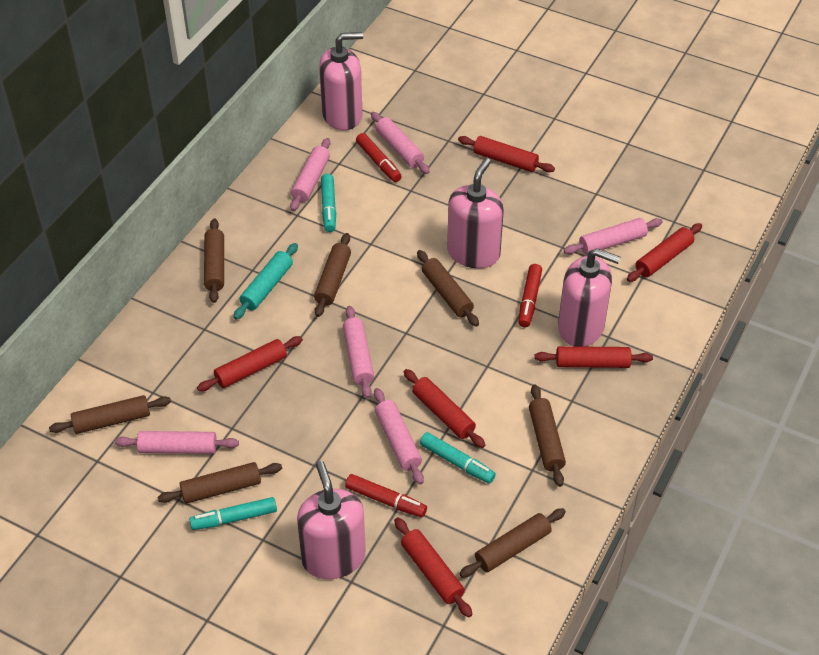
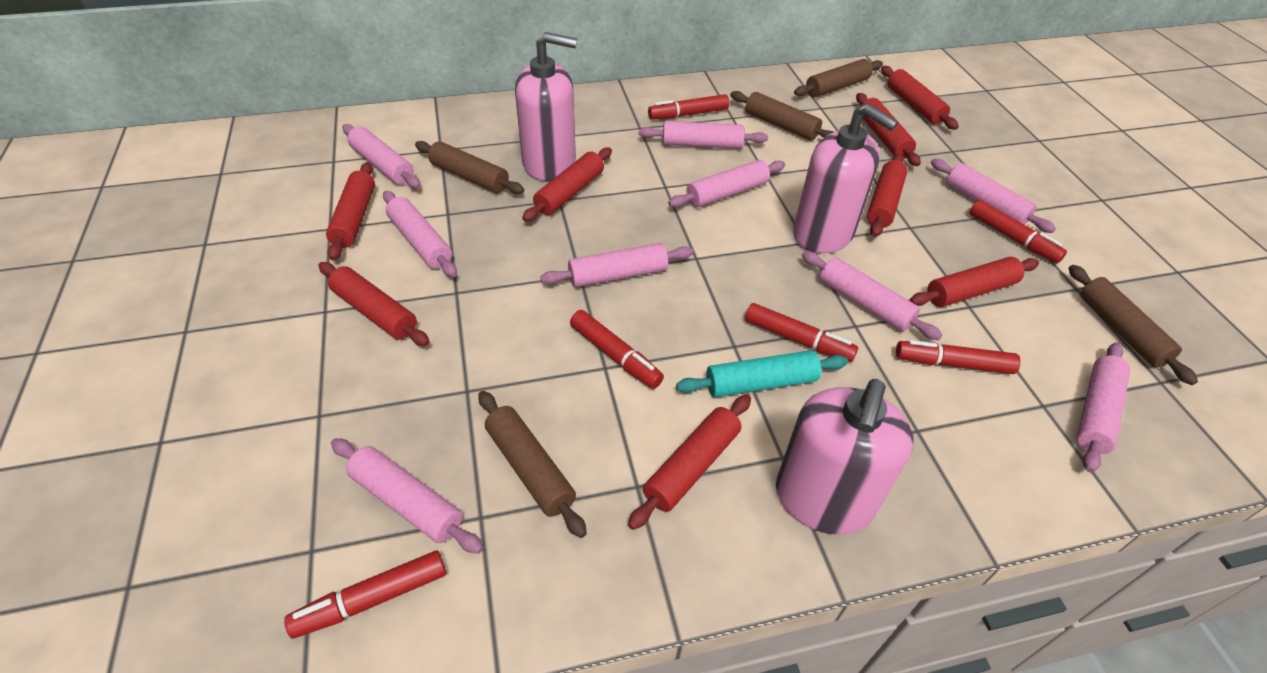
brown rolling pin: 7 -> 5
pink rolling pin: 6 -> 9
pink soap dispenser: 4 -> 3
red marker: 3 -> 6
red rolling pin: 6 -> 8
turquoise marker: 3 -> 0

